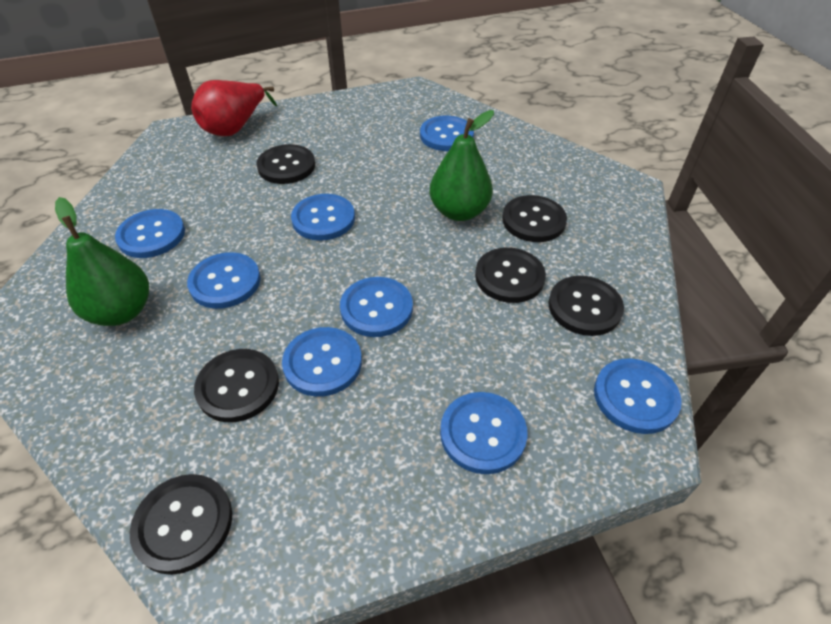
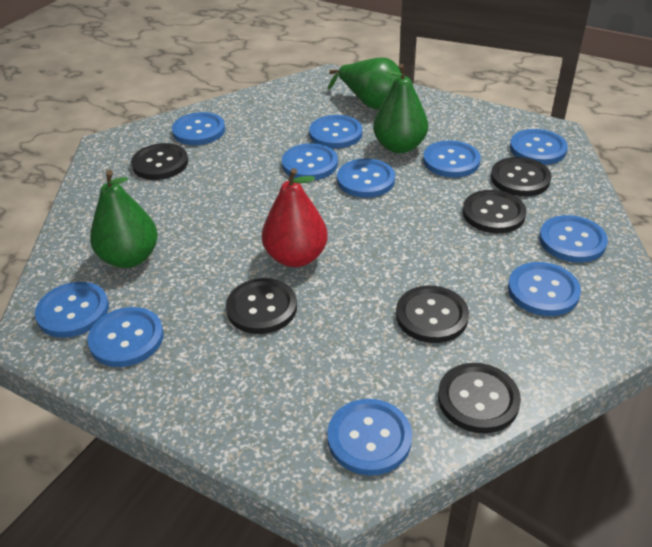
blue button: 8 -> 11
green pear: 2 -> 3

